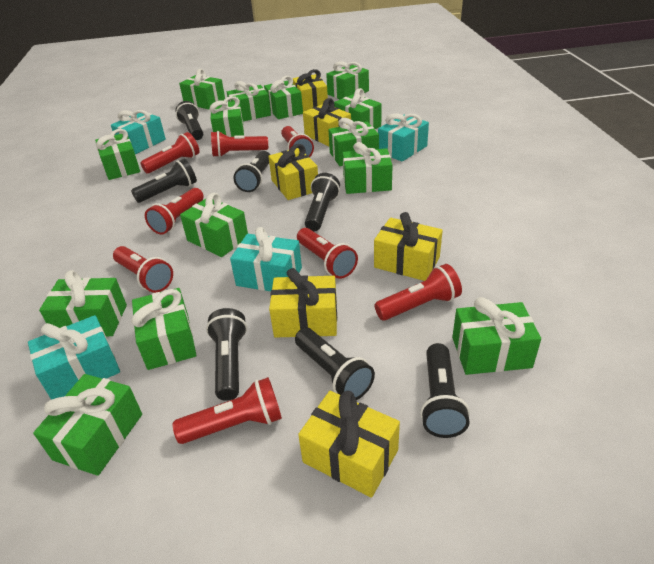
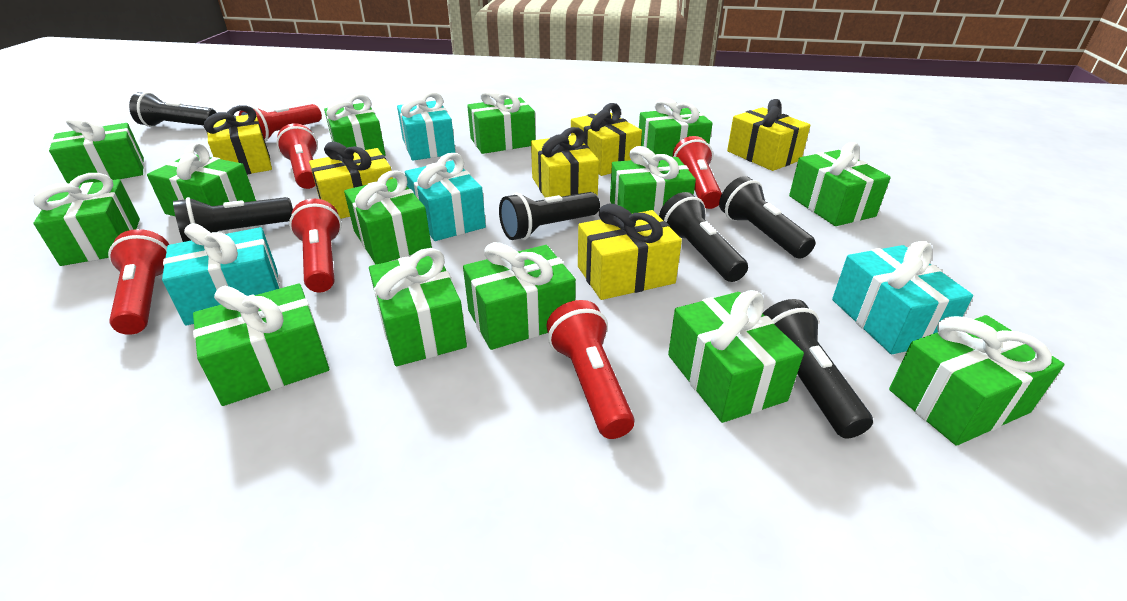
black flashlight: 7 -> 6
red flashlight: 8 -> 6

